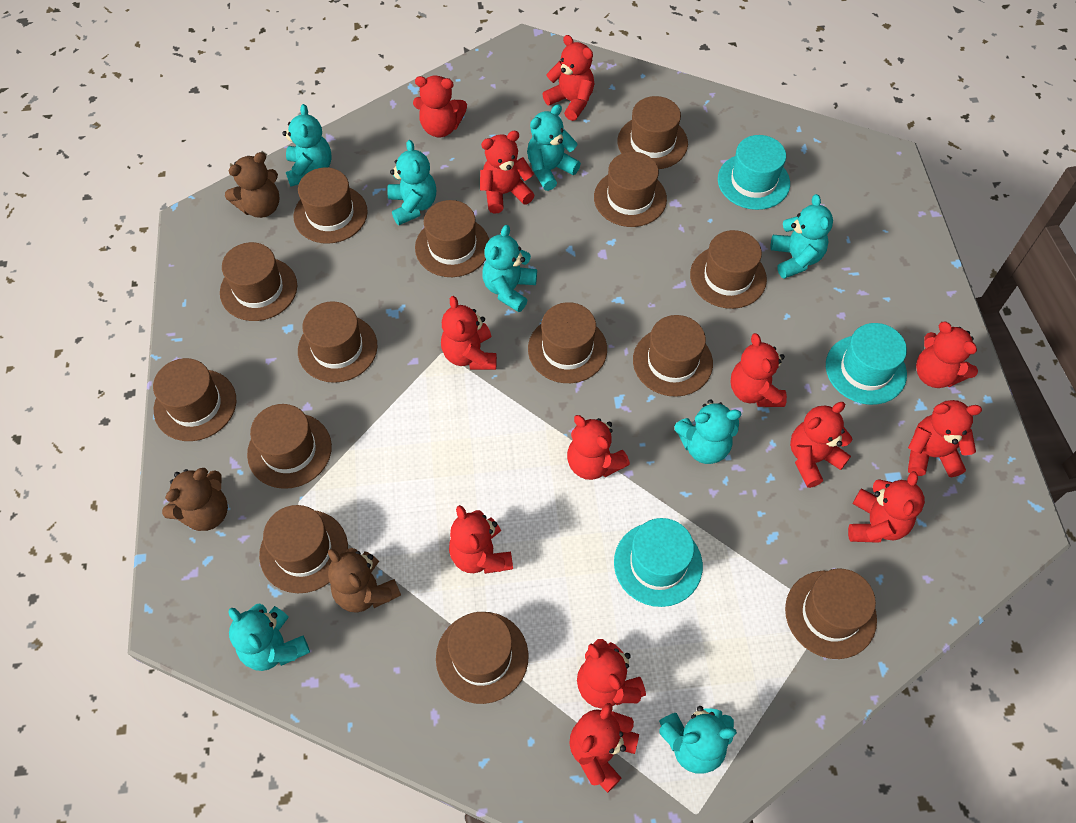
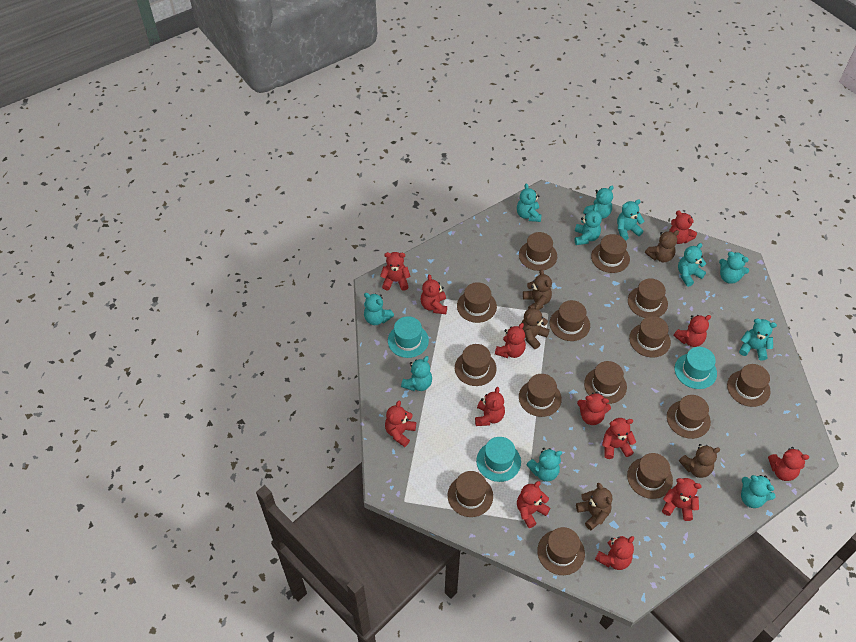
brown teddy bear: 3 -> 5
turquoise teddy bear: 8 -> 11

